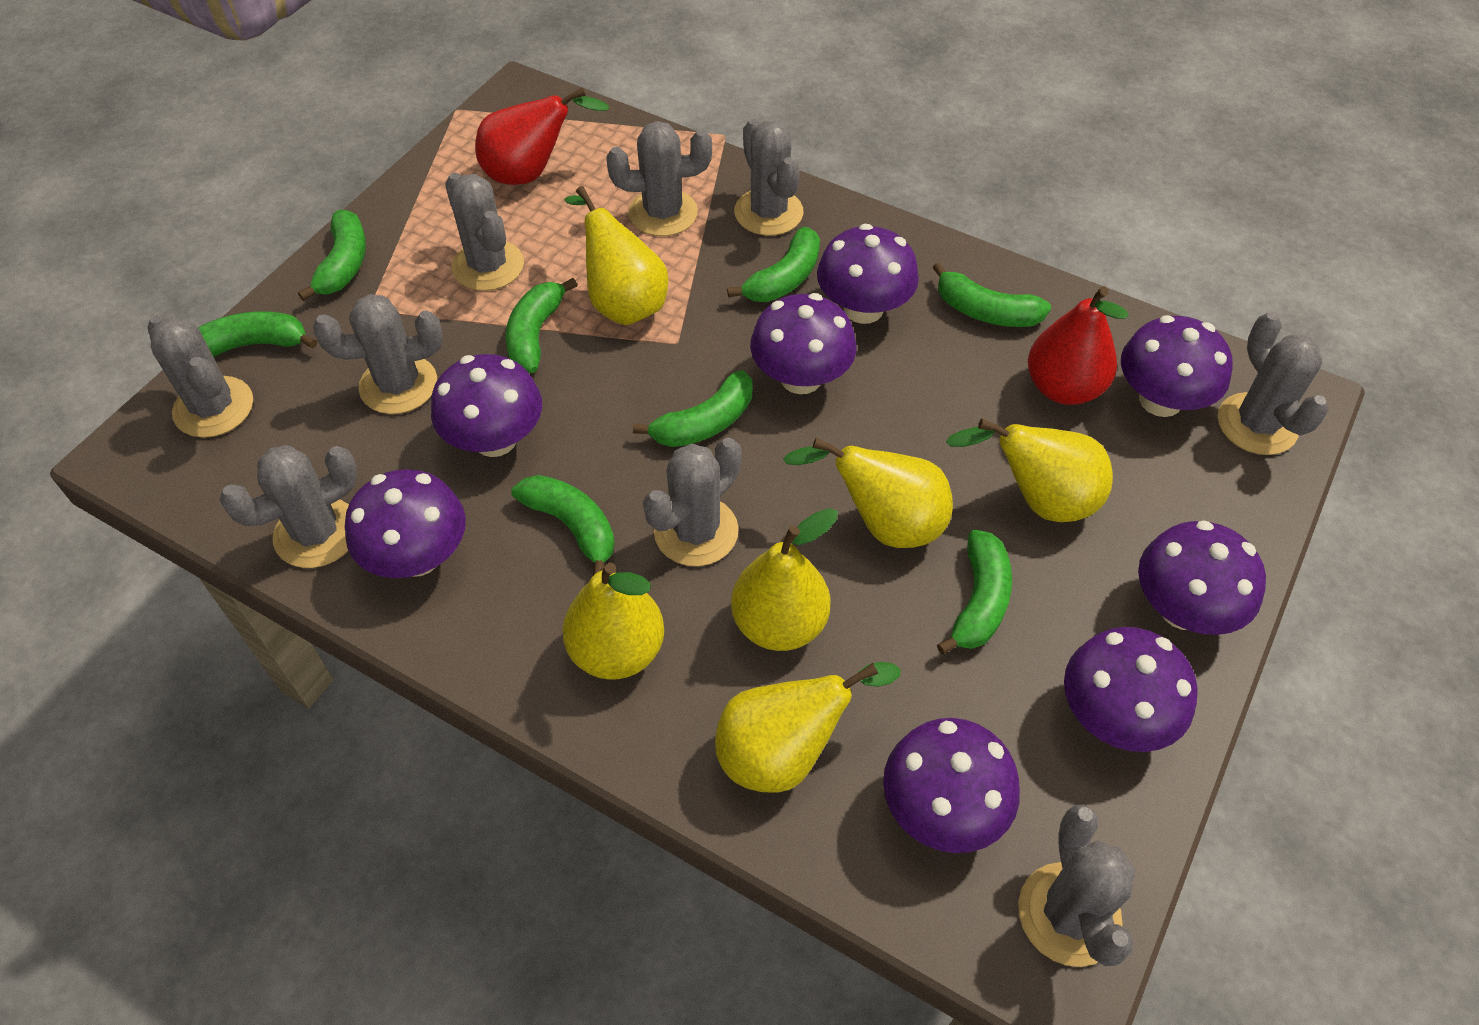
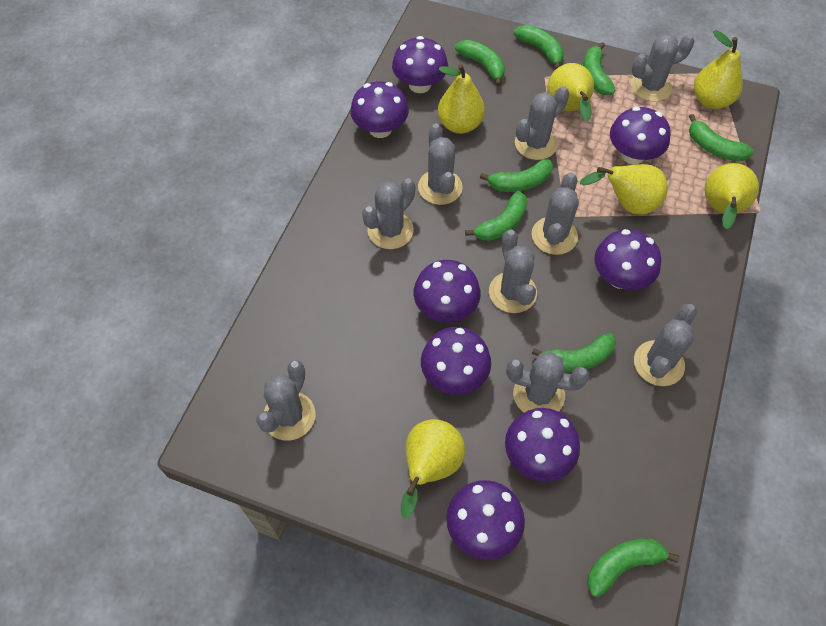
red pear: 2 -> 0

